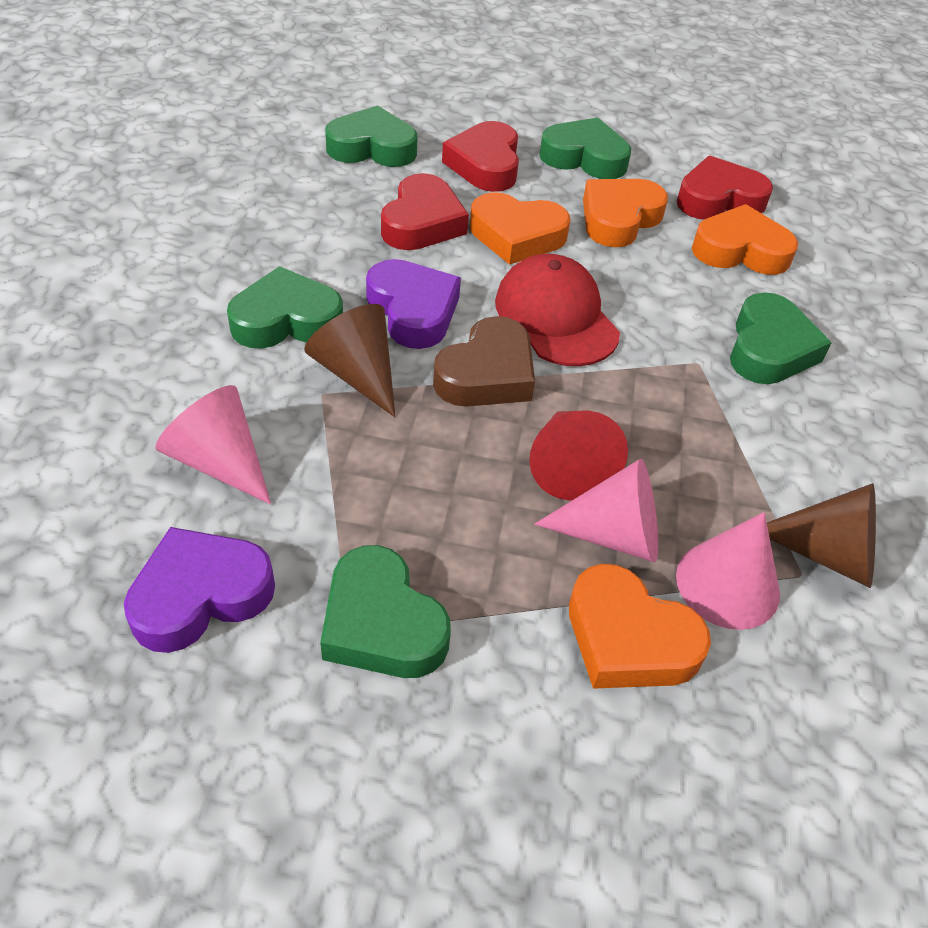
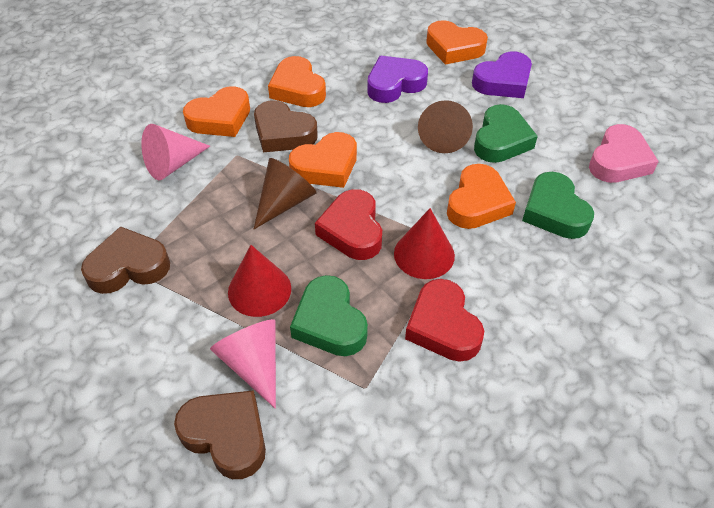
brown heart: 1 -> 3
green heart: 5 -> 3
orange heart: 4 -> 5
pink cone: 3 -> 2
pink heart: 0 -> 1
red cap: 1 -> 0
red cone: 1 -> 2
red heart: 3 -> 2

